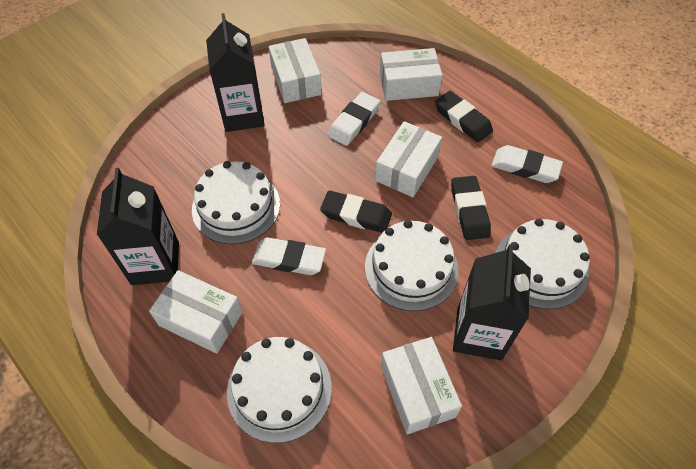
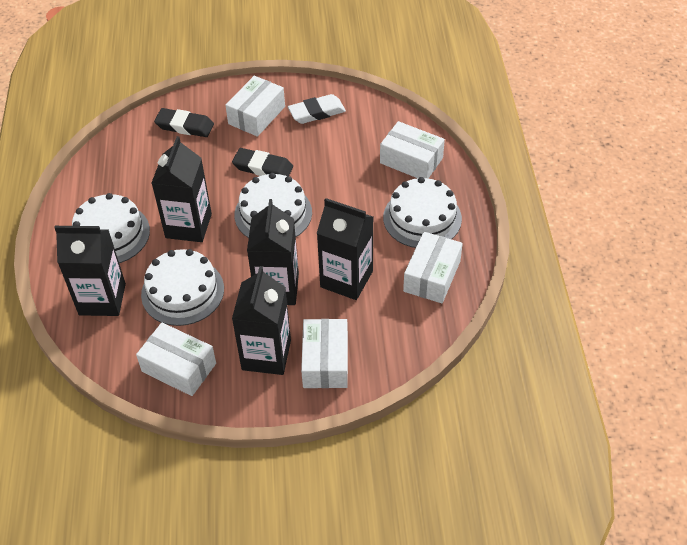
black carton: 3 -> 5
black eraser: 3 -> 2
white eraser: 3 -> 1

